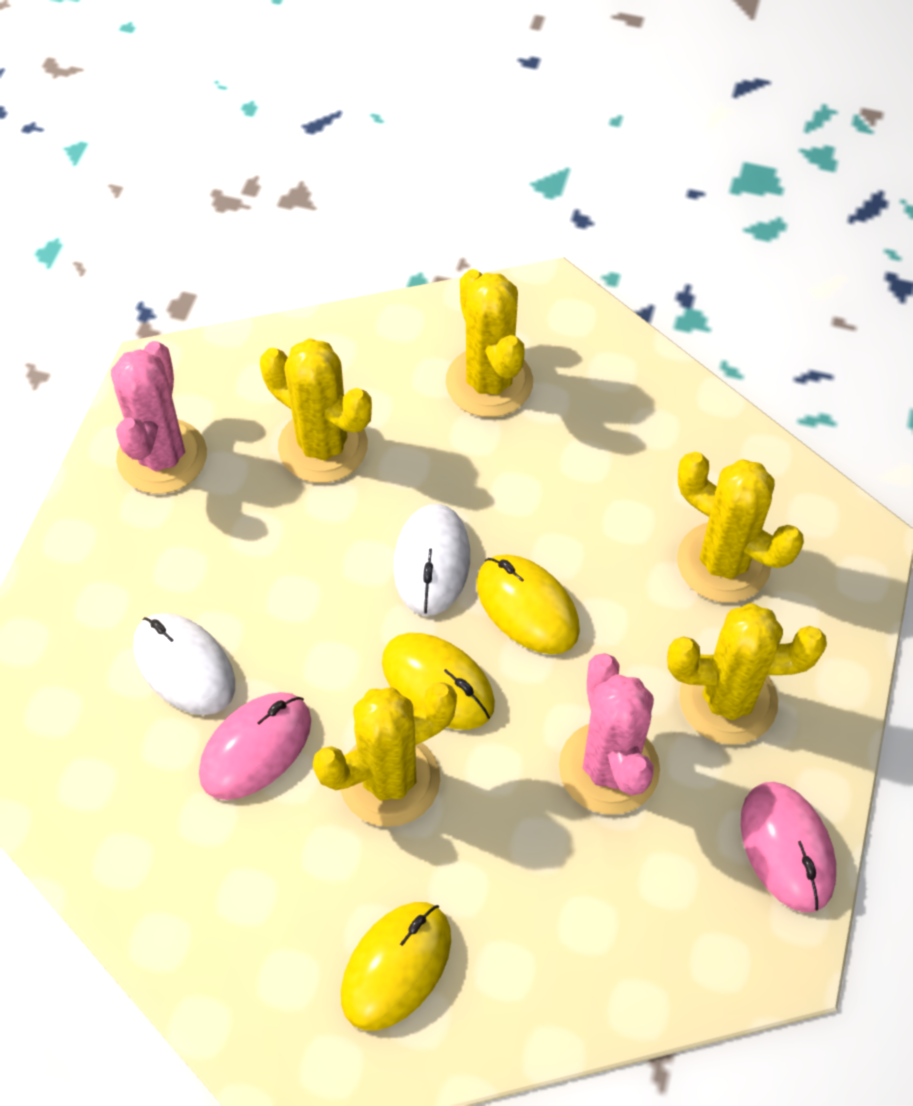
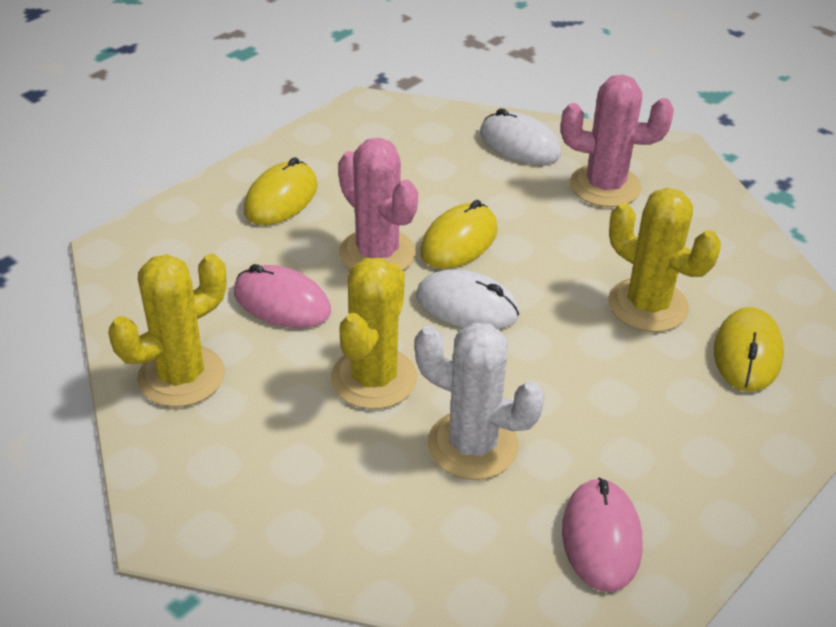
white cactus: 0 -> 1
yellow cactus: 5 -> 3

